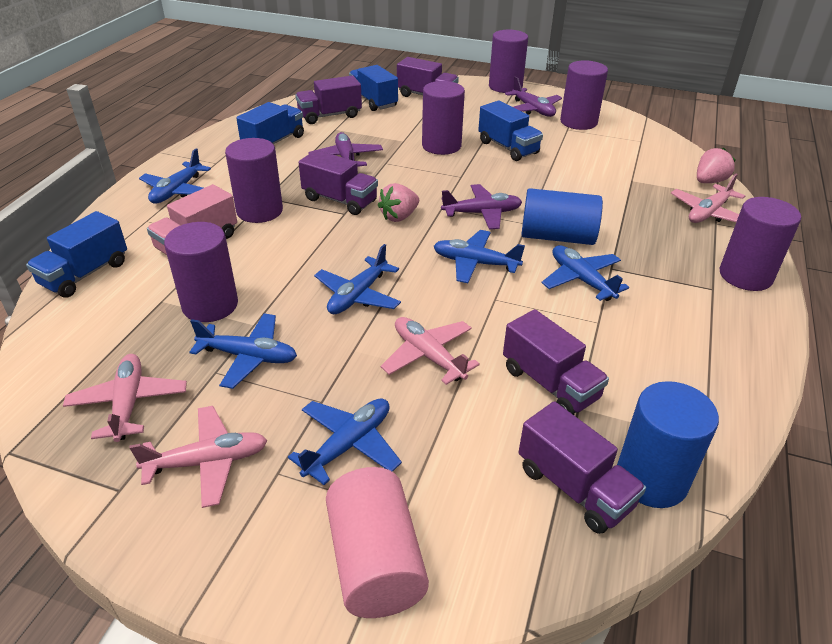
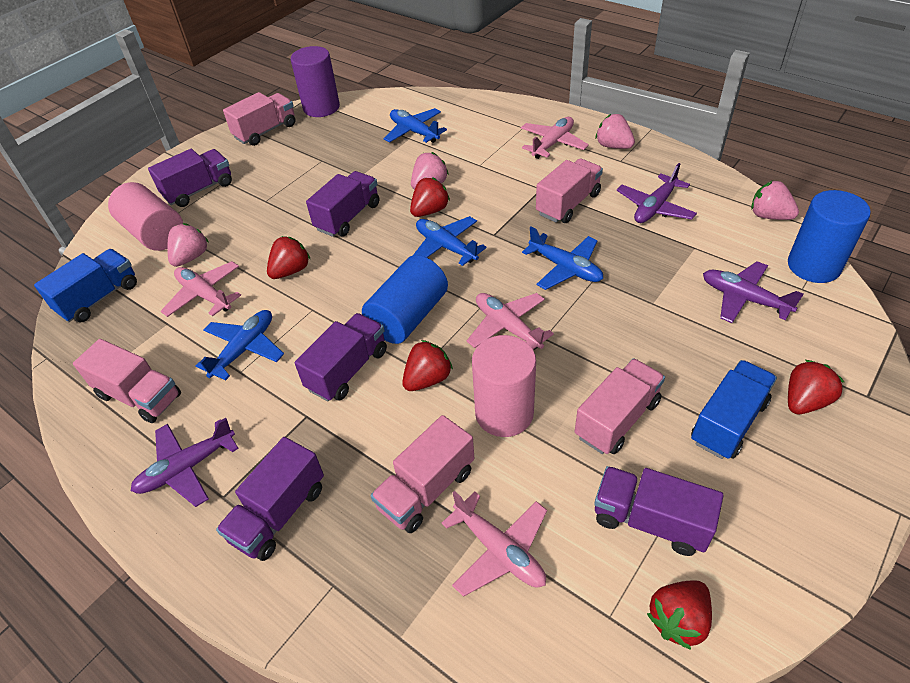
blue plane: 6 -> 4
blue truck: 4 -> 2
pink cylinder: 1 -> 2
pink strawberry: 2 -> 4
pink truck: 1 -> 5
purple cylinder: 6 -> 1
red strawberry: 0 -> 5

